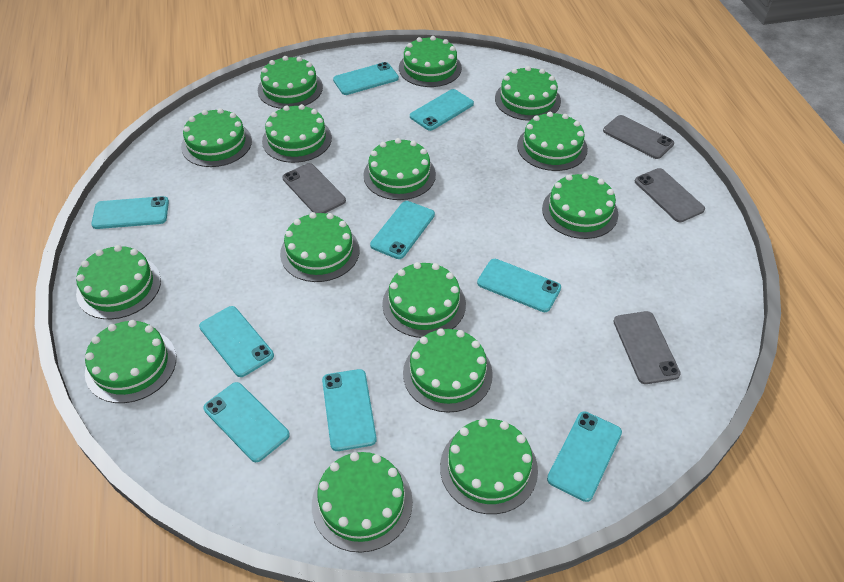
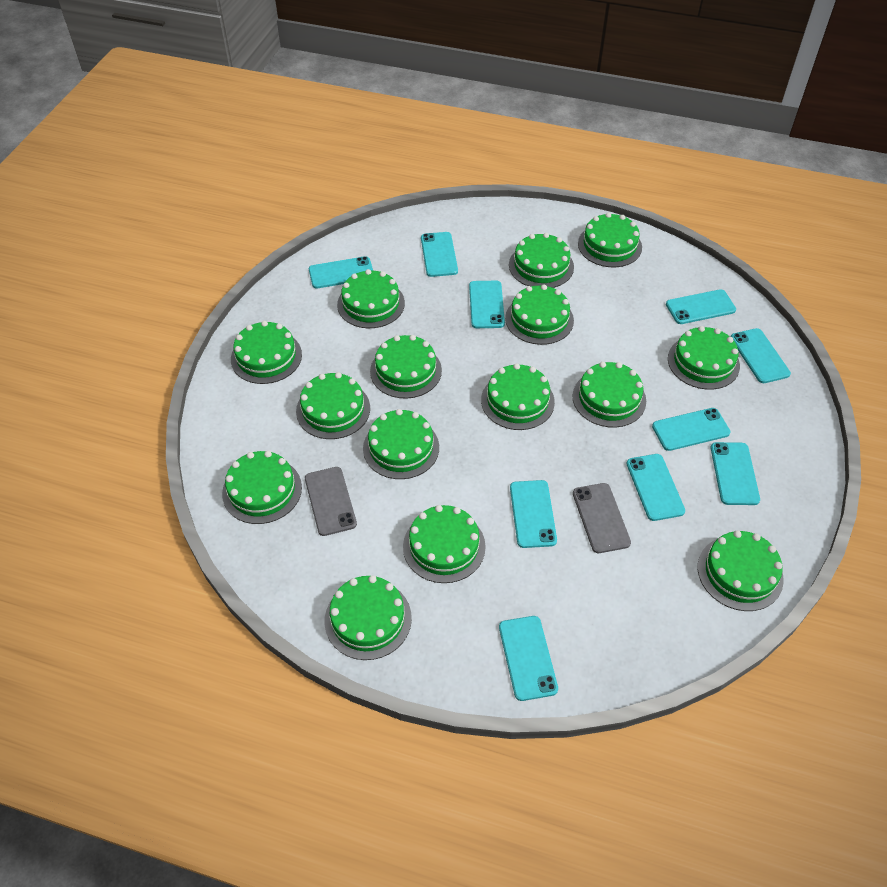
grey phone: 4 -> 2
turquoise phone: 9 -> 10

